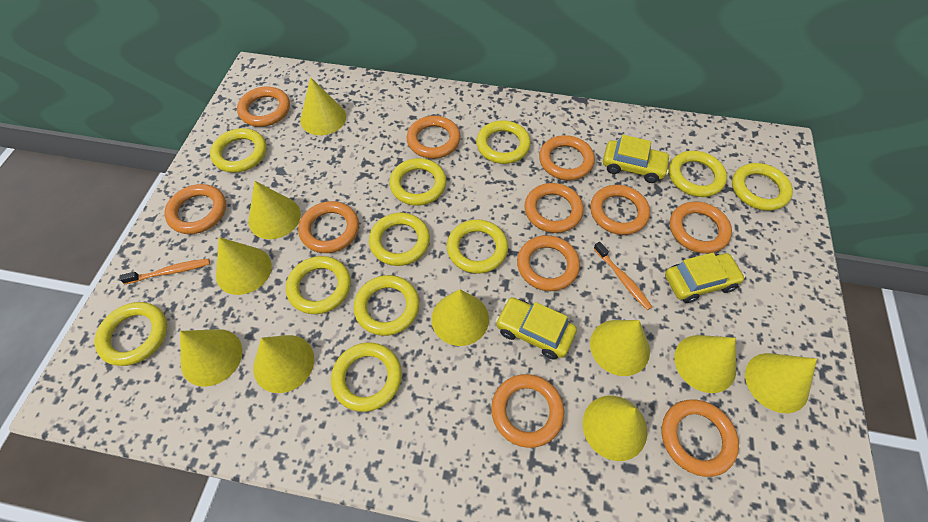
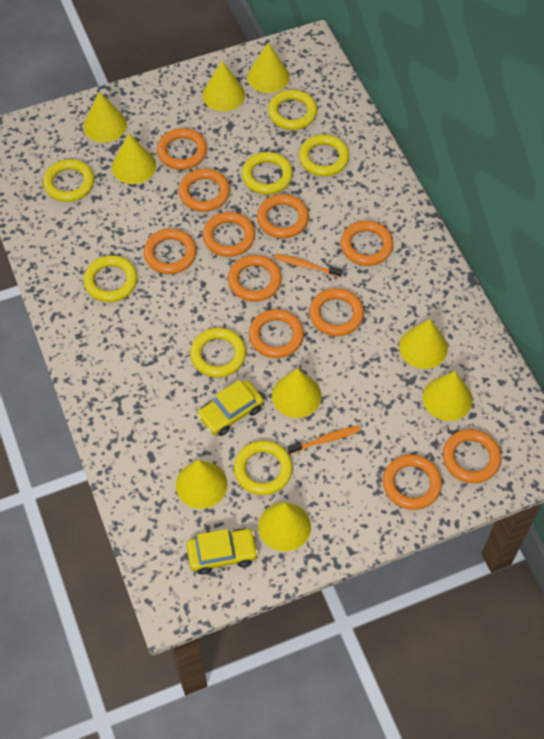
yellow car: 3 -> 2
yellow cone: 10 -> 9
yellow ring: 11 -> 7

